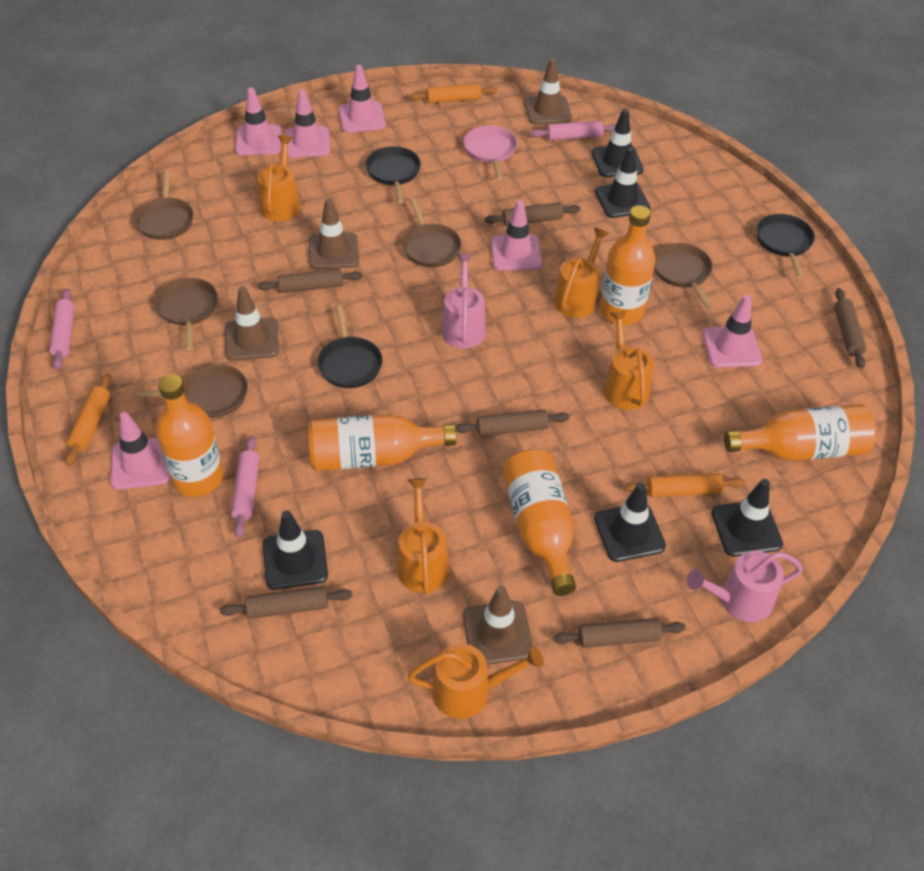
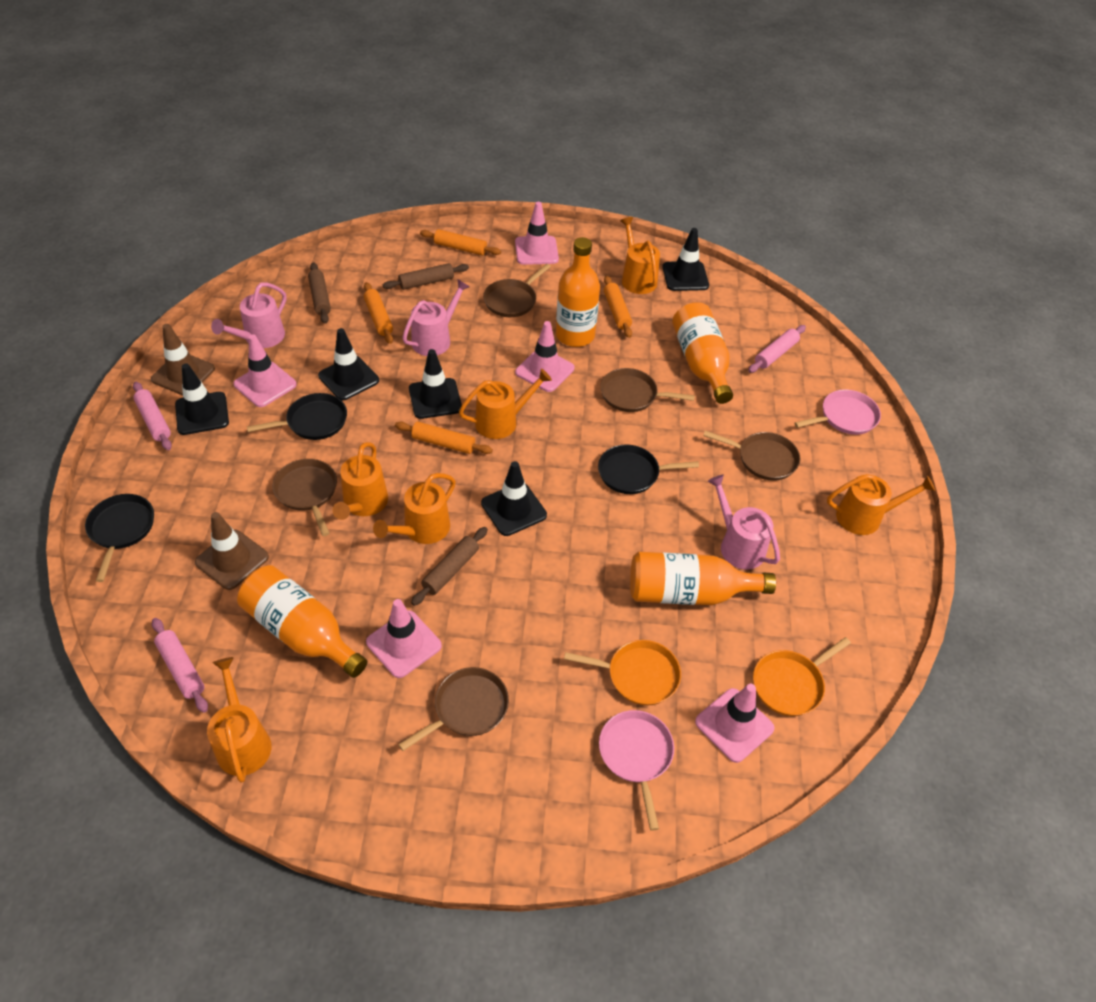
brown rolling pin: 6 -> 3
brown traffic cone: 4 -> 2
orange bottle: 5 -> 4
orange pan: 0 -> 2
orange rolling pin: 3 -> 4
orange watering can: 5 -> 6
pink pan: 1 -> 2
pink traffic cone: 6 -> 5
pink watering can: 2 -> 3

